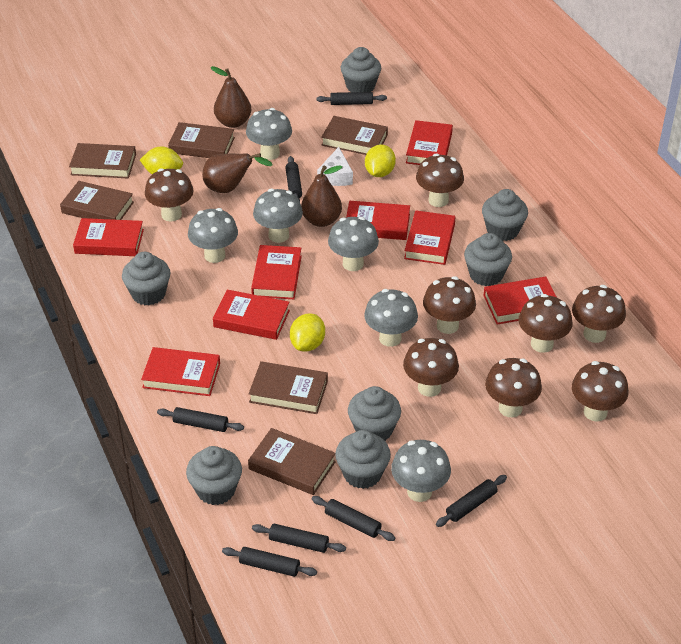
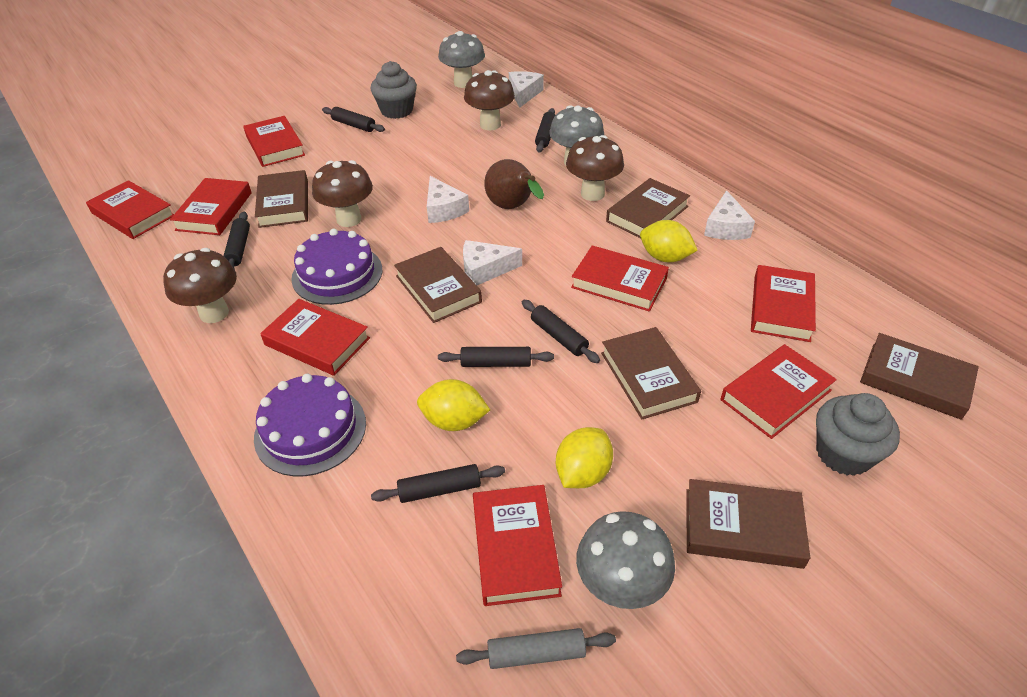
black rolling pin: 7 -> 6
brown mushroom: 8 -> 4
brown pear: 3 -> 1
grey cupcake: 7 -> 2
grey mushroom: 6 -> 3
grey rolling pin: 0 -> 1
purple cake: 0 -> 2
white cheese: 1 -> 4

